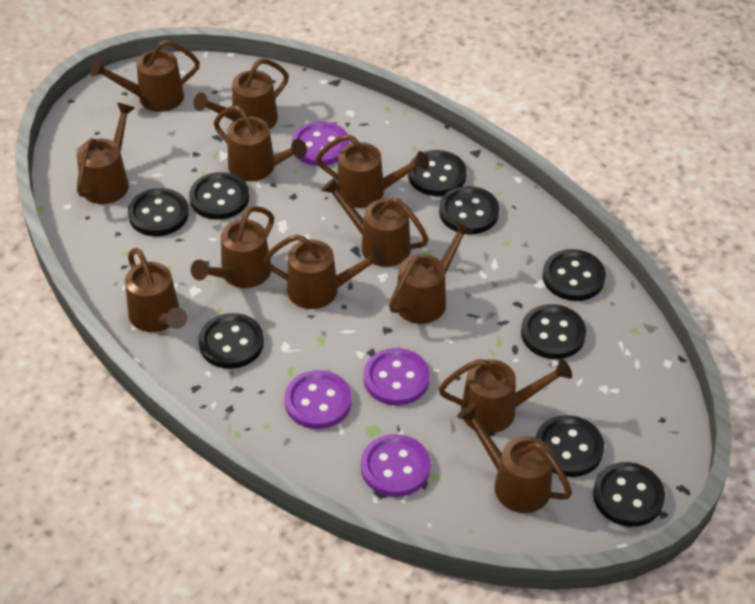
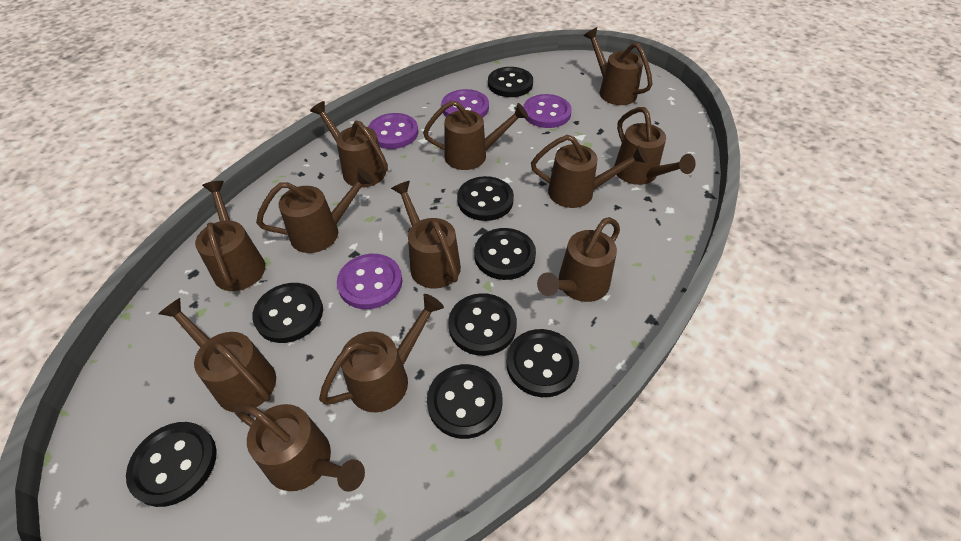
black button: 9 -> 8

